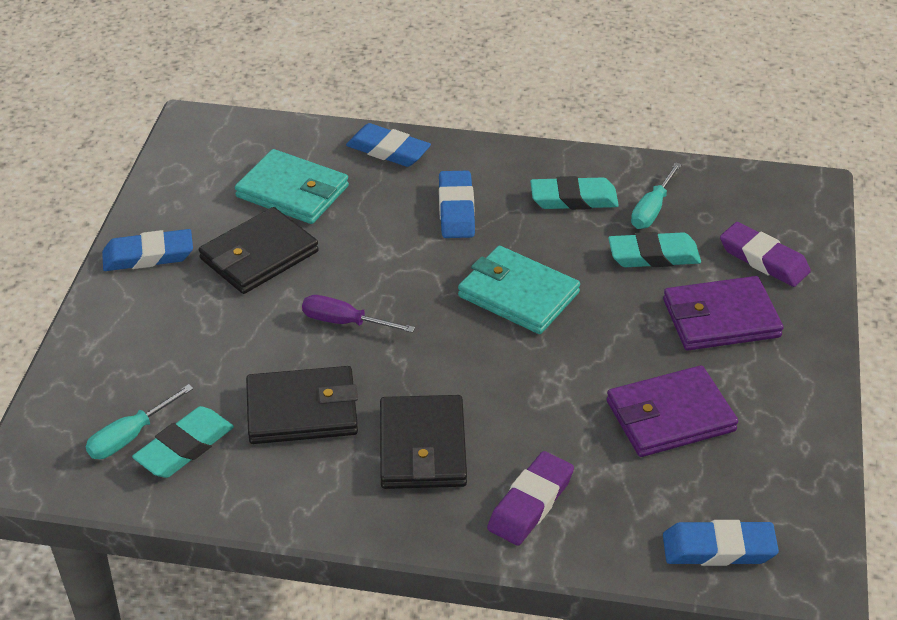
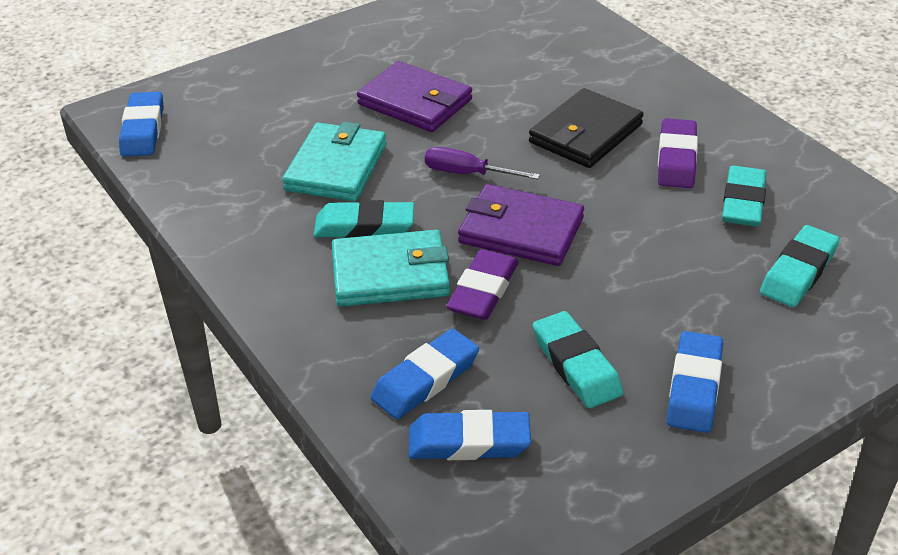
black wallet: 3 -> 1
turquoise eraser: 3 -> 4
turquoise screwdriver: 2 -> 0

